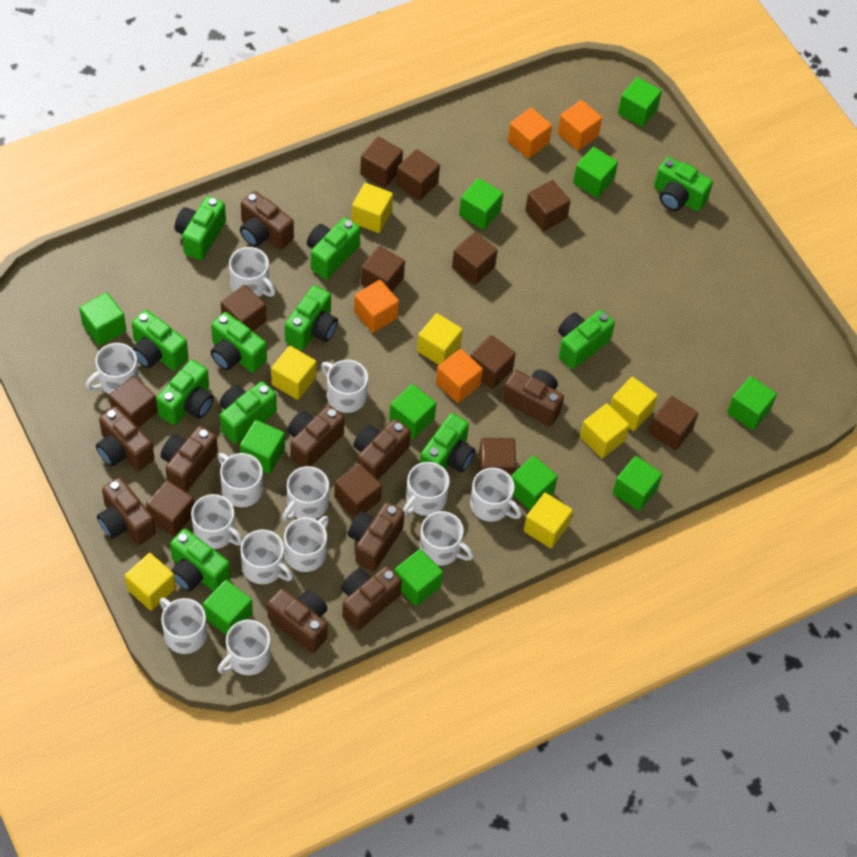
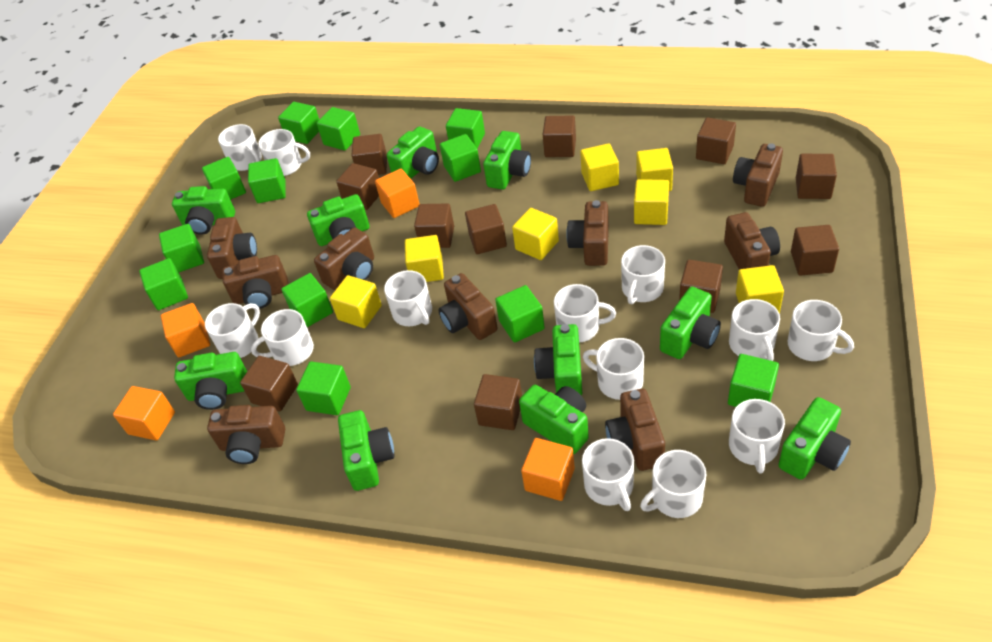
brown camera: 10 -> 9
brown cube: 12 -> 11
green camera: 11 -> 10
green cube: 11 -> 12

